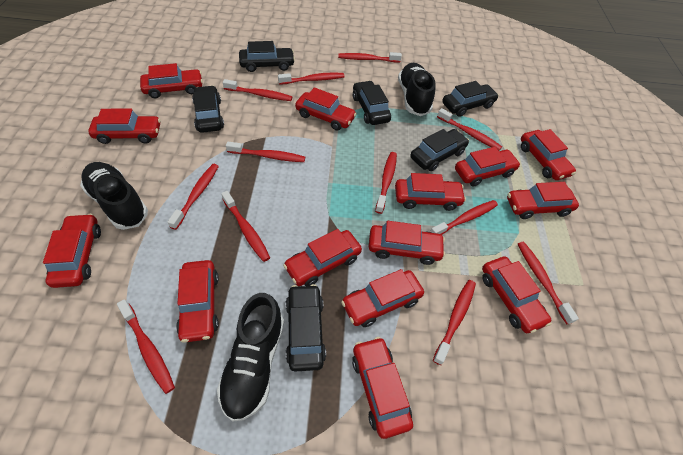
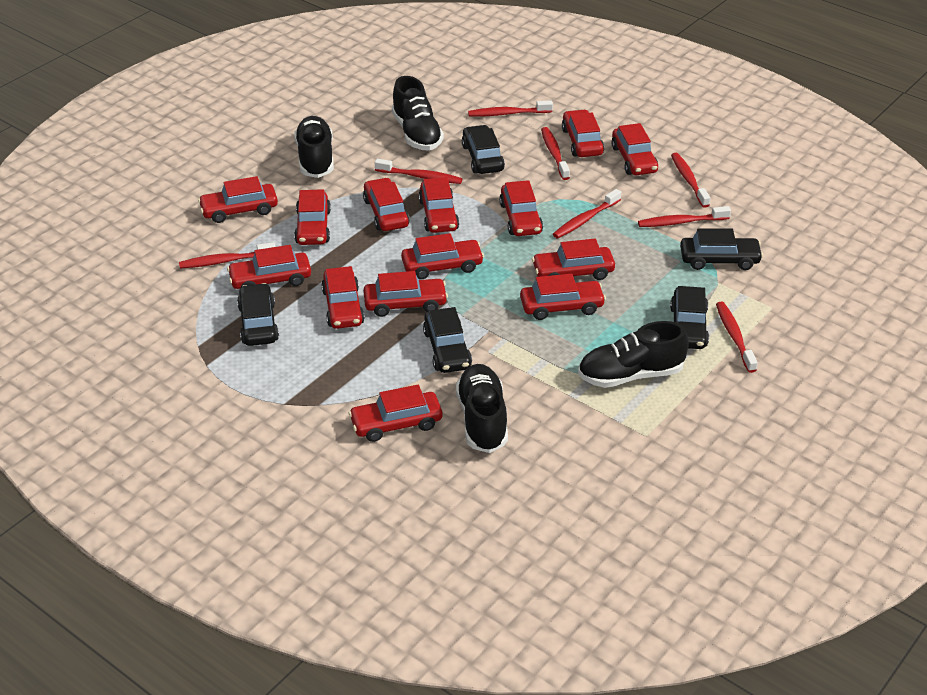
black car: 6 -> 5
black shoe: 3 -> 4
red toothbrush: 12 -> 8

